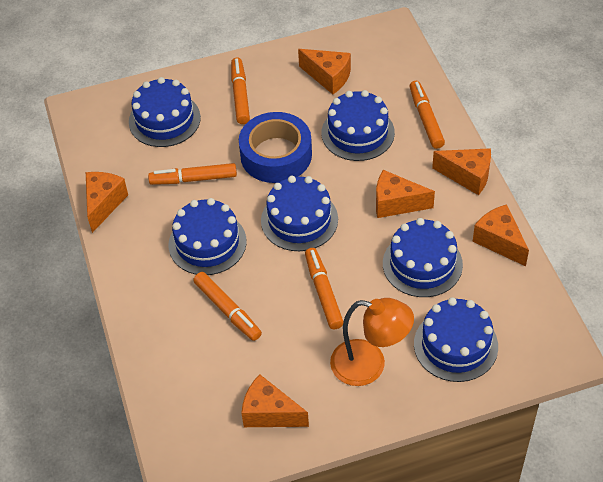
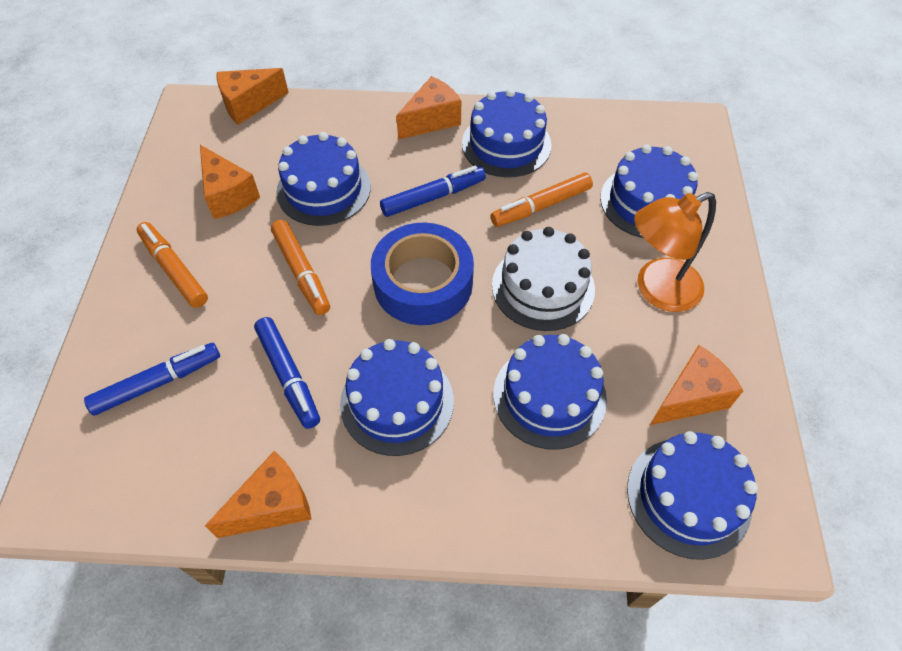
blue marker: 0 -> 3
orange cheese: 6 -> 5
orange marker: 5 -> 3
white cake: 0 -> 1

